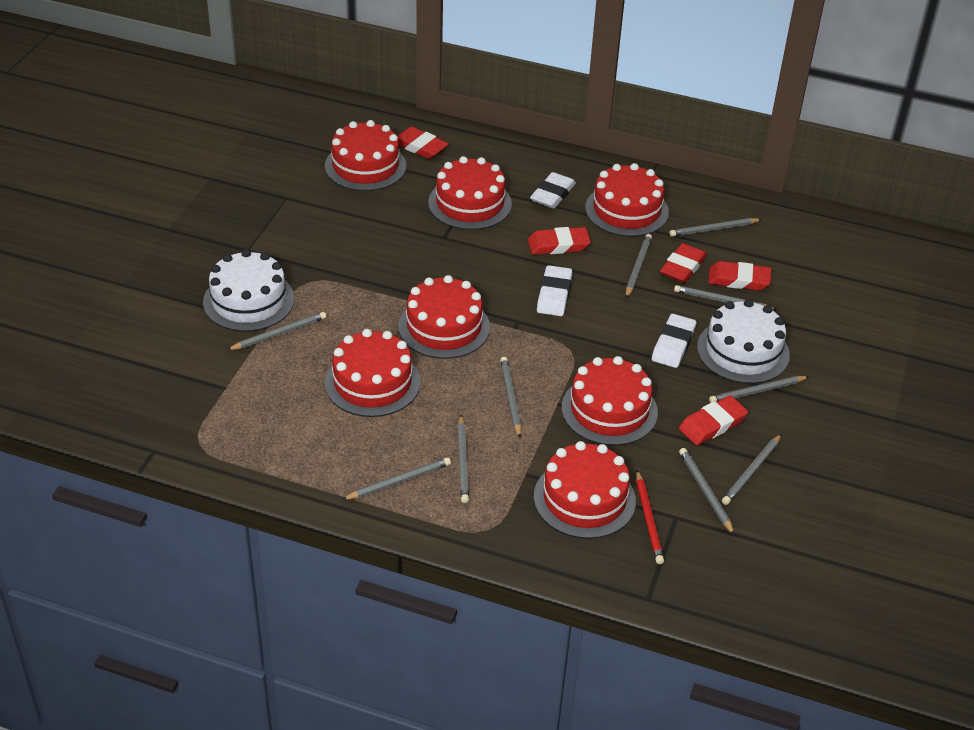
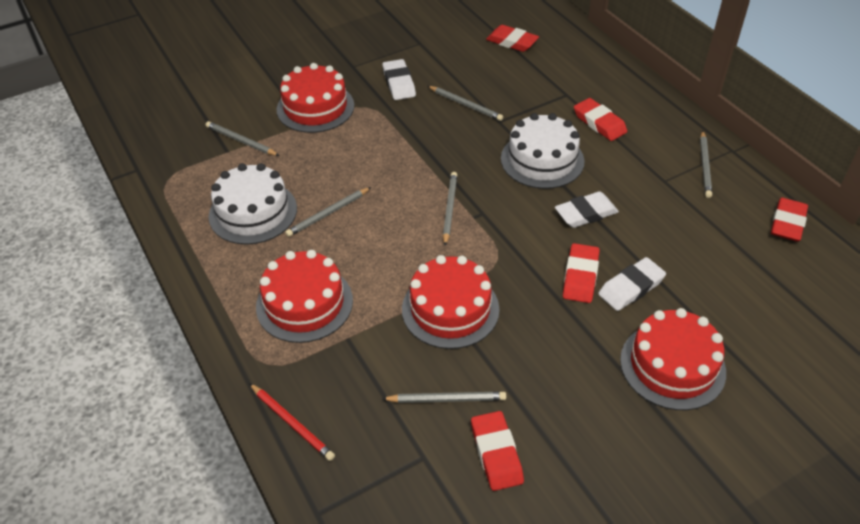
grey pencil: 10 -> 6
red cake: 7 -> 4

